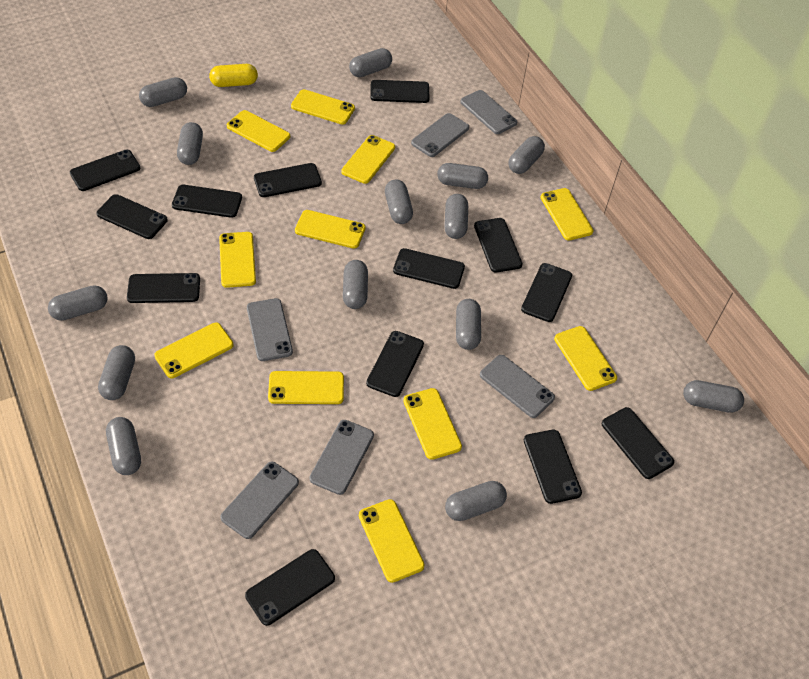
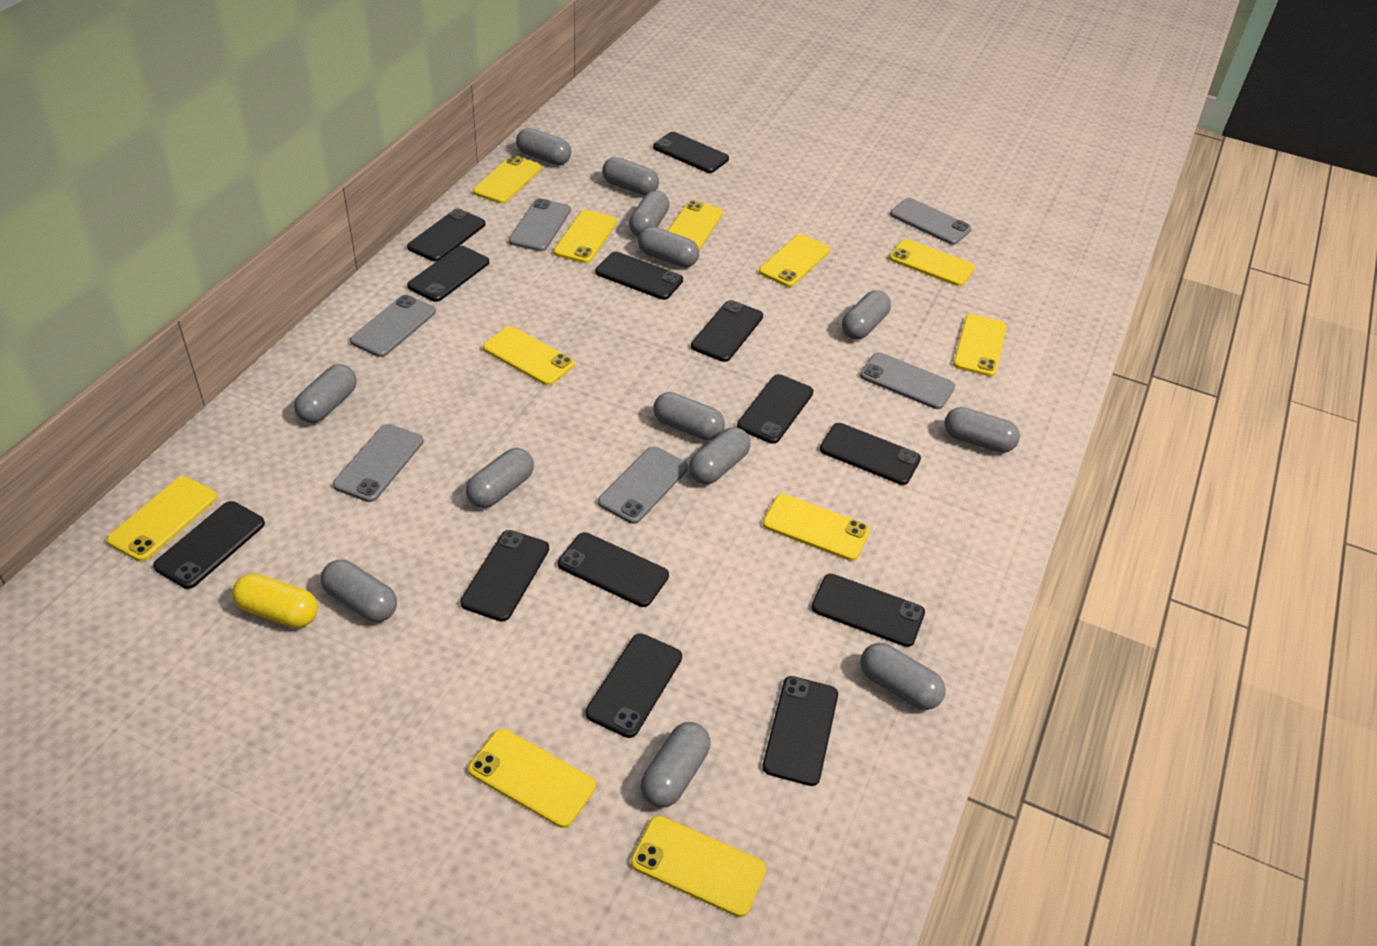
grey capsule: 14 -> 13

